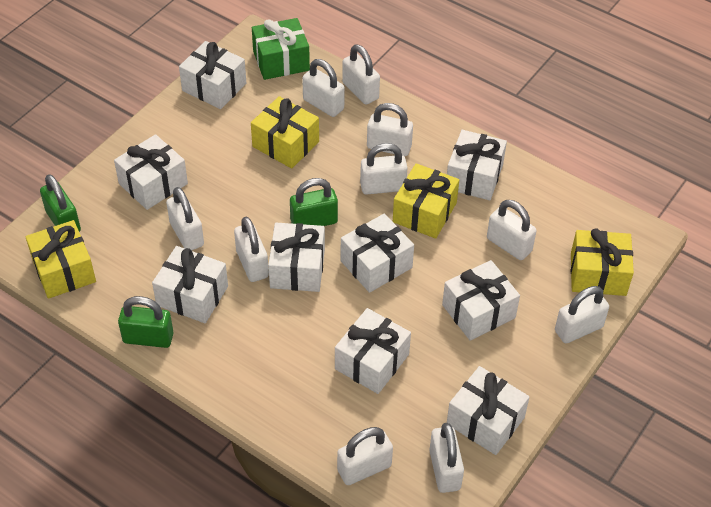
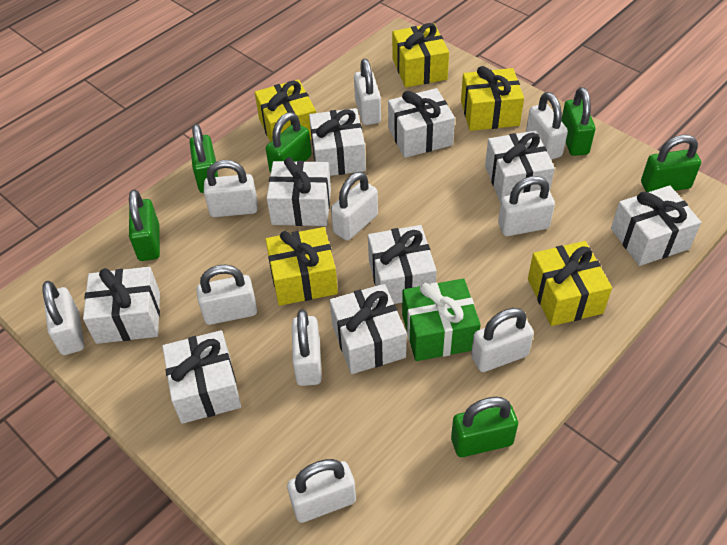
green padlock: 3 -> 6
yellow gift: 4 -> 5

